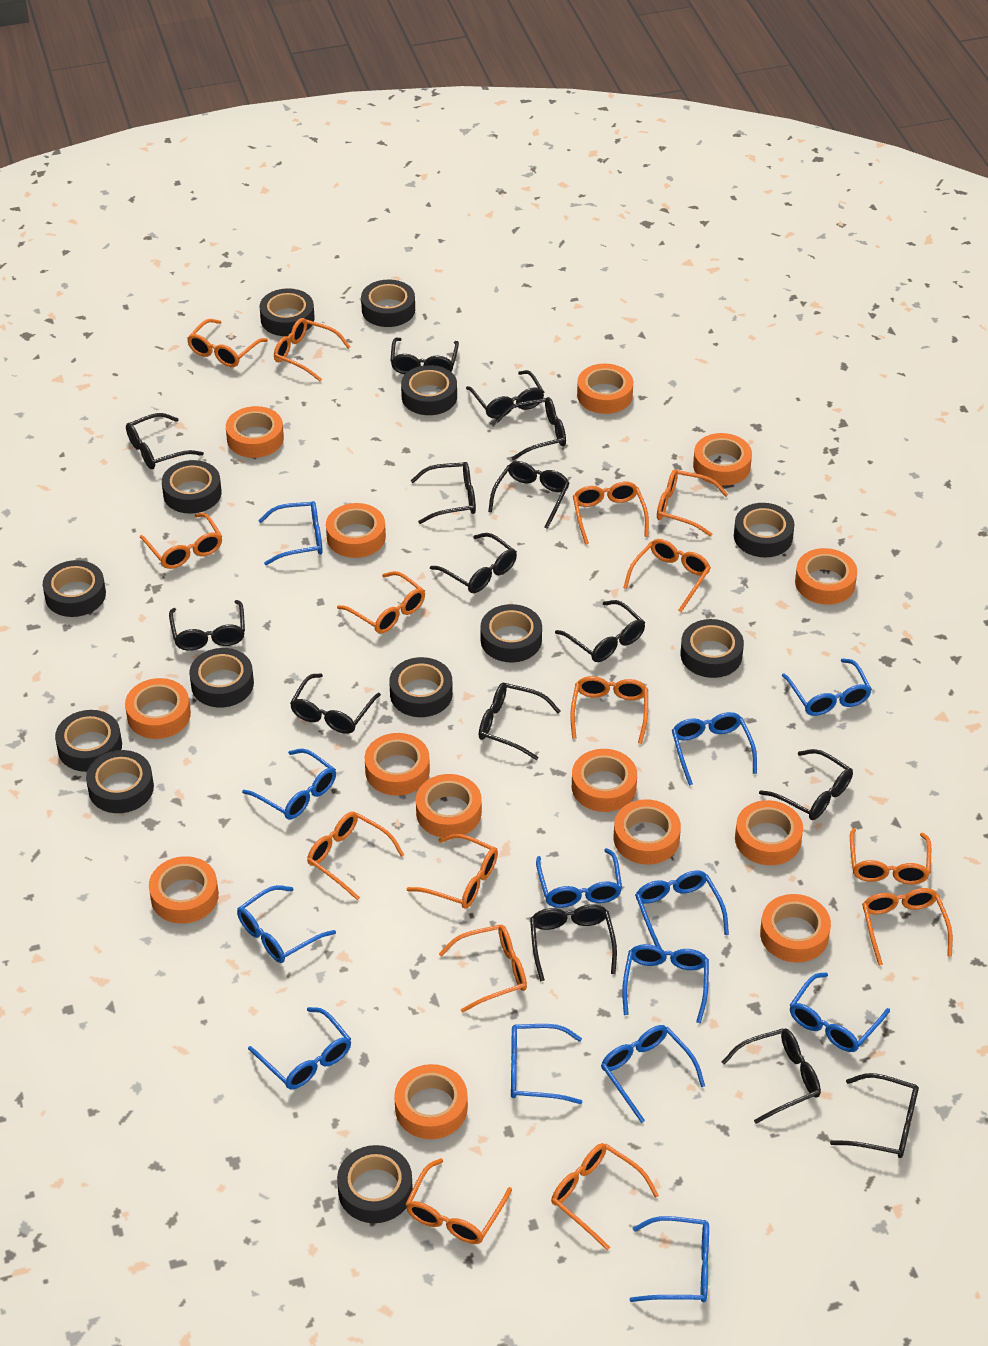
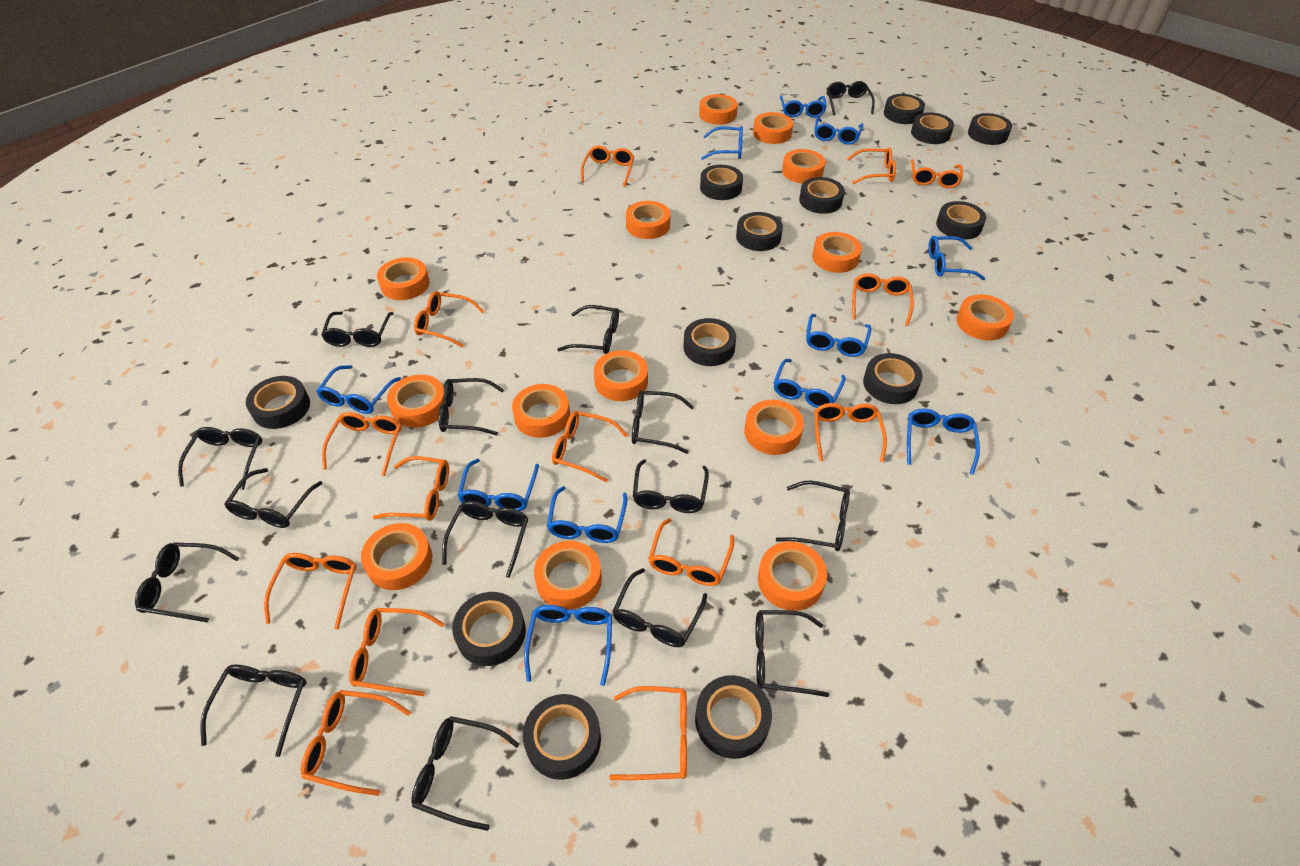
blue glasses: 13 -> 11
orange glasses: 15 -> 14

